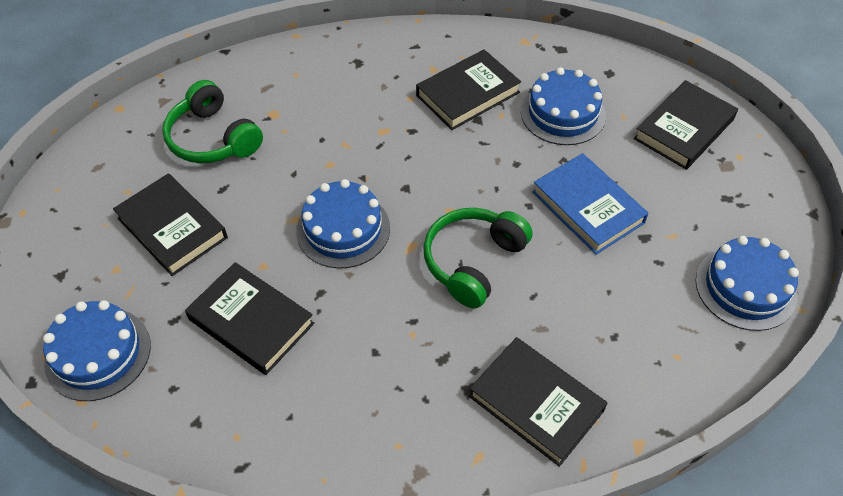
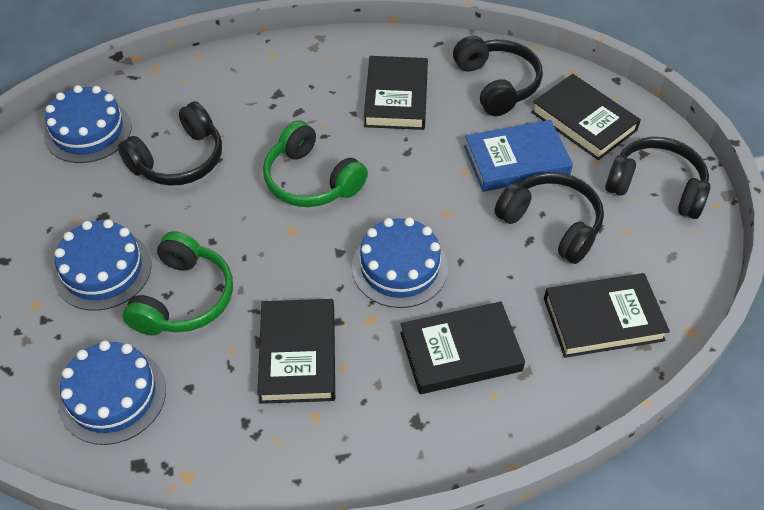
black headphones: 0 -> 4

